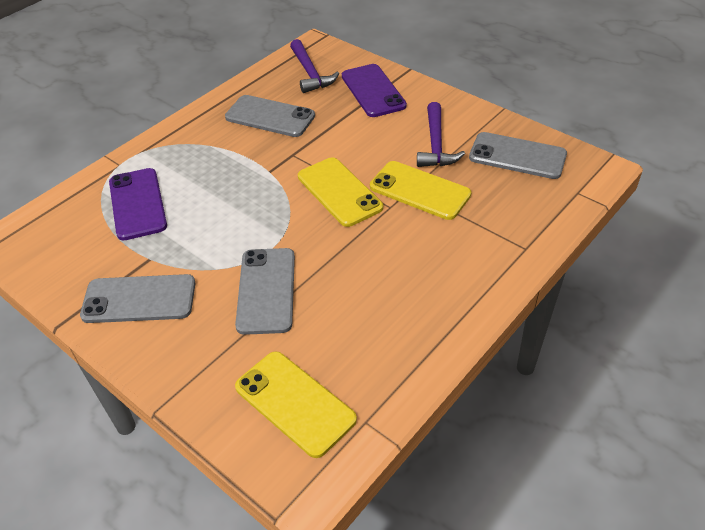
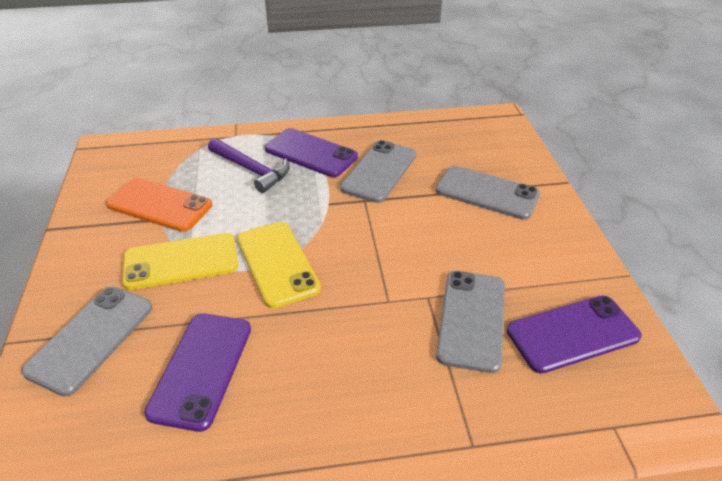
orange phone: 0 -> 1
purple hammer: 2 -> 1
purple phone: 2 -> 3
yellow phone: 3 -> 2

